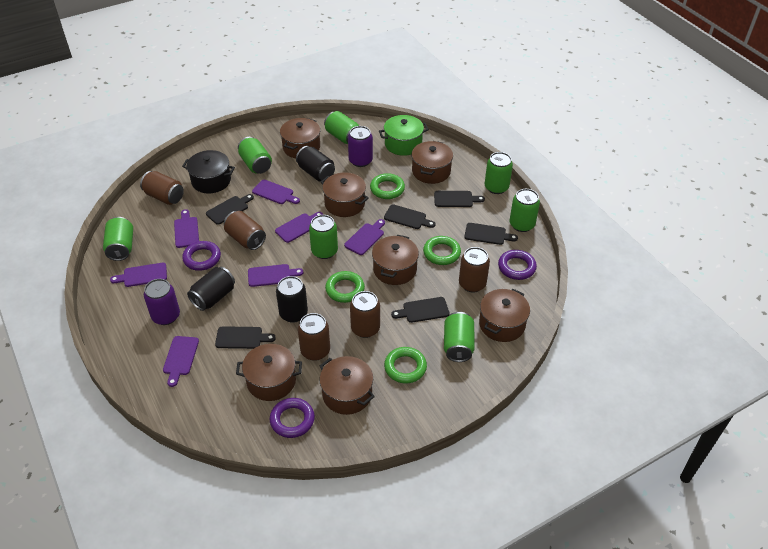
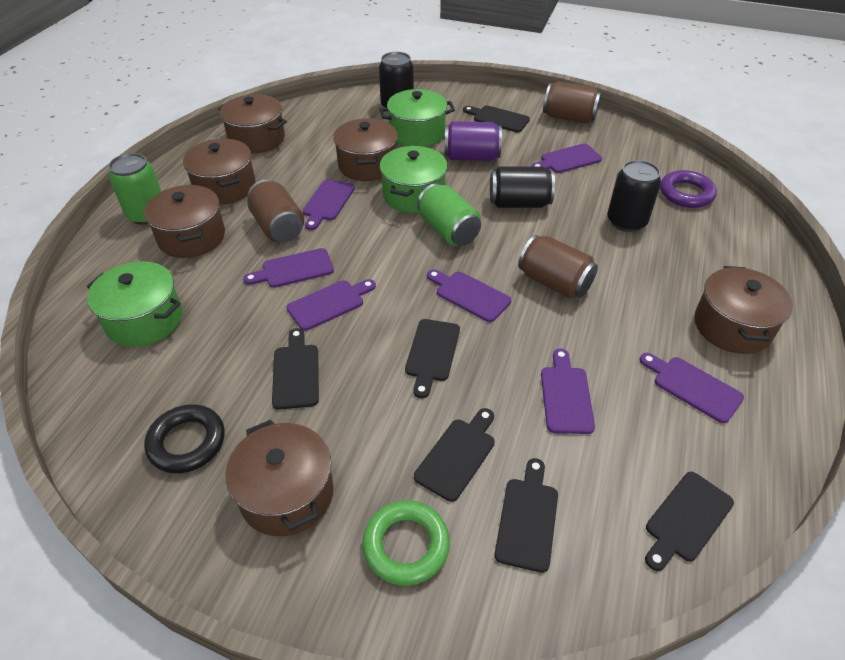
black pot: 1 -> 0
black ring: 0 -> 1
brown can: 5 -> 3
brown pot: 7 -> 6
green can: 7 -> 2
green pot: 1 -> 3
green ring: 4 -> 1
purple can: 2 -> 1
purple ring: 3 -> 1

